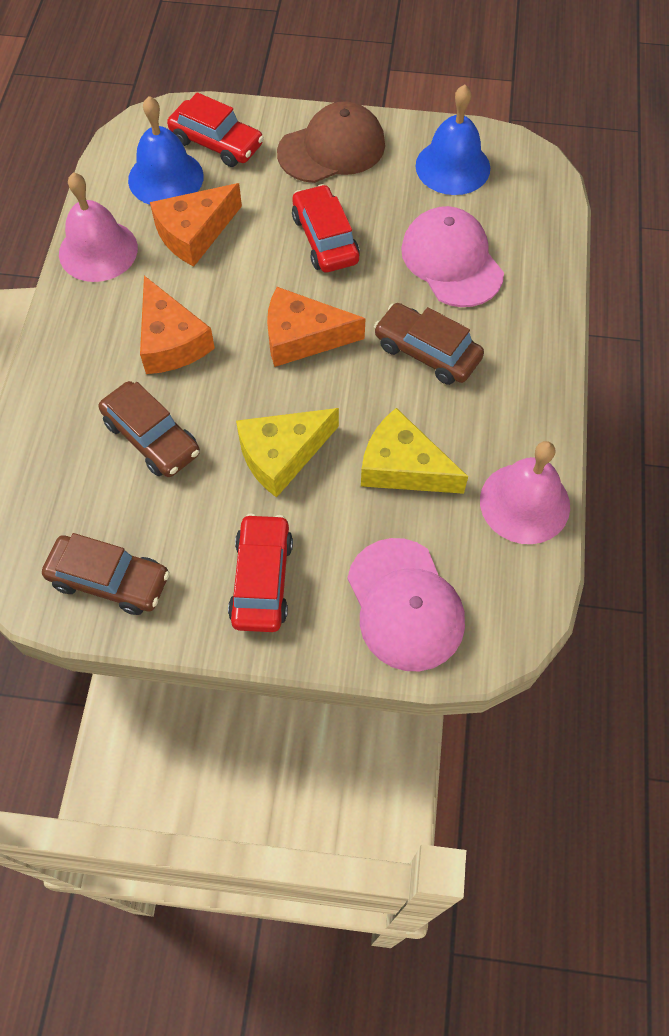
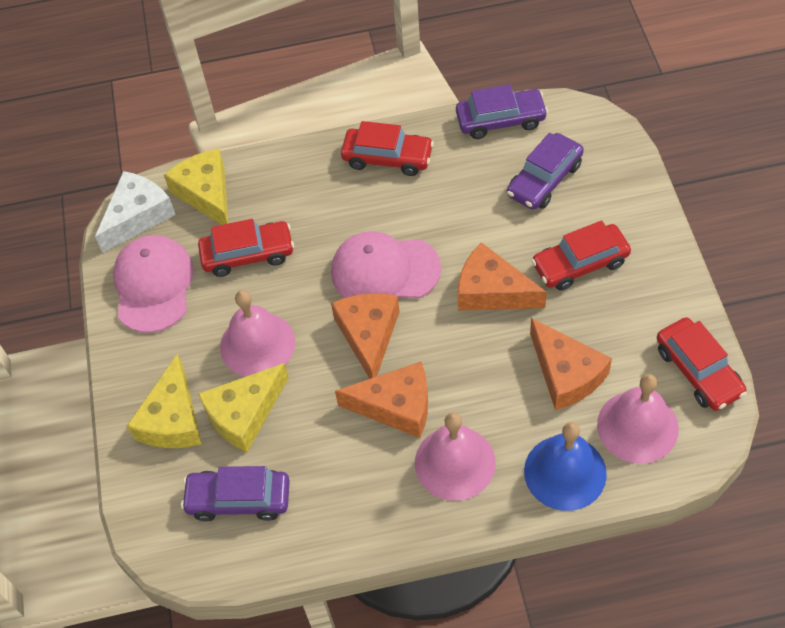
blue bell: 2 -> 1
brown cap: 1 -> 0
brown car: 3 -> 0
orange cheese: 3 -> 4
pink bell: 2 -> 3
purple car: 0 -> 3
red car: 3 -> 4
white cheese: 0 -> 1
yellow cheese: 2 -> 3

